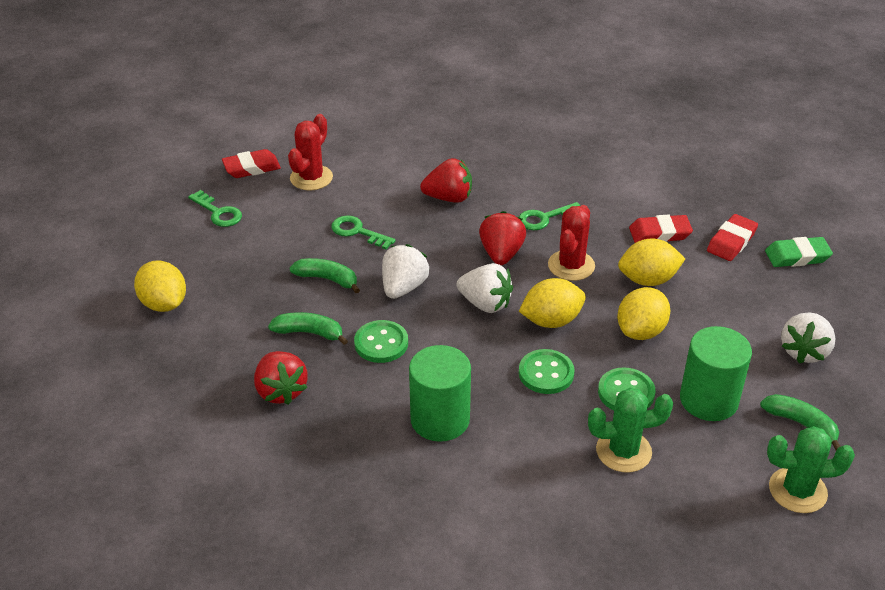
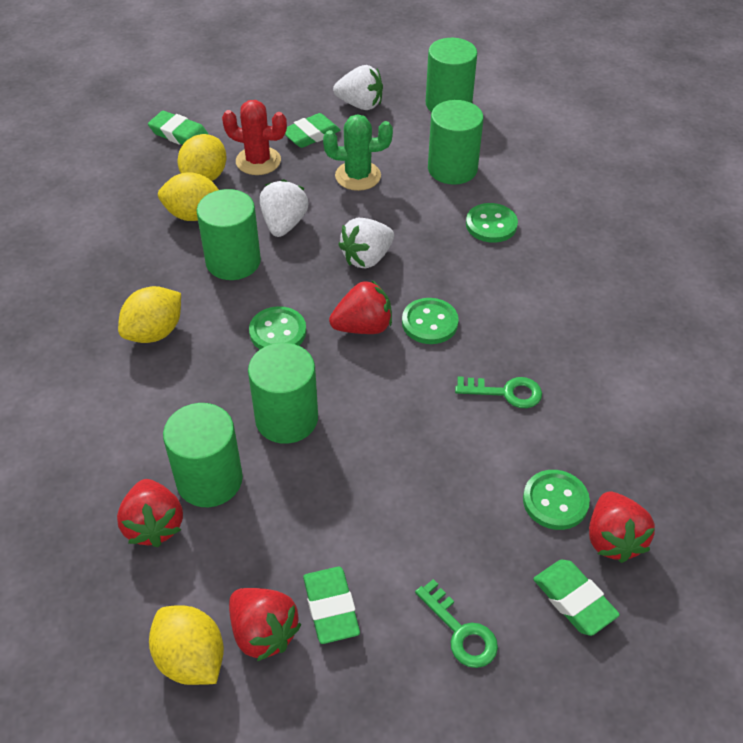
green banana: 3 -> 0
green button: 3 -> 4
green cactus: 2 -> 1
green cylinder: 2 -> 5
green eraser: 1 -> 4
green key: 3 -> 2
red cactus: 2 -> 1
red eraser: 3 -> 0
red strawberry: 3 -> 4

